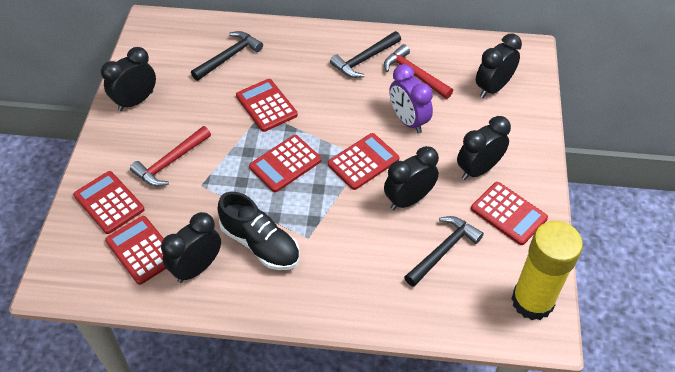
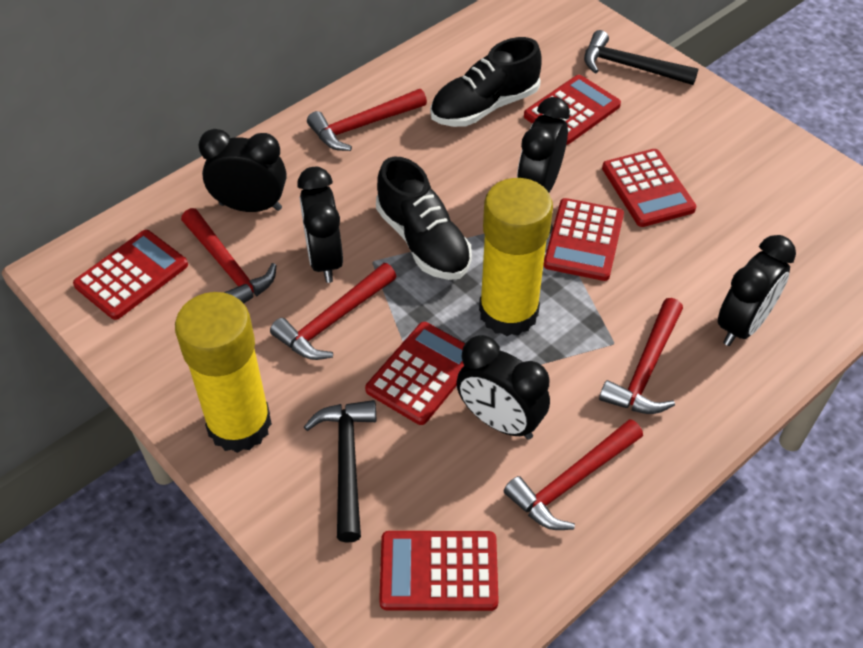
black hammer: 3 -> 2
black shoe: 1 -> 2
purple clock: 1 -> 0
red hammer: 2 -> 5
yellow glue stick: 1 -> 2

